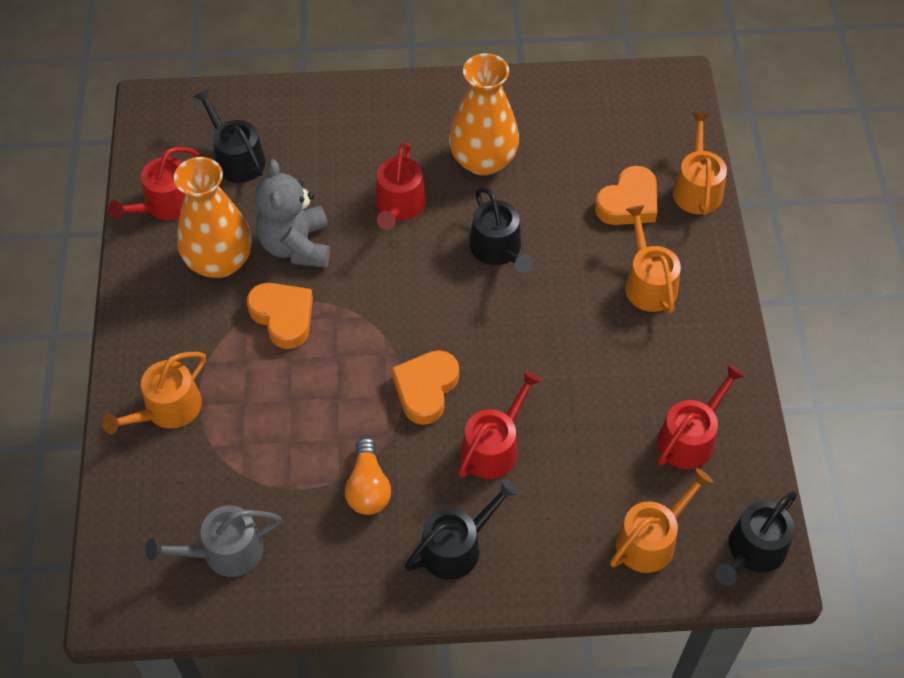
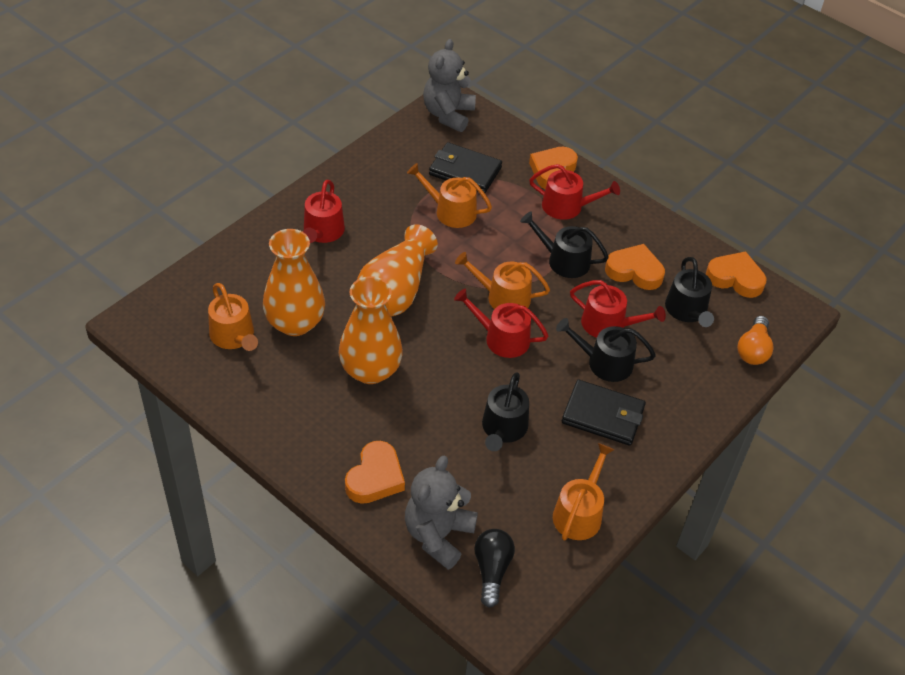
black light bulb: 0 -> 1
black wallet: 0 -> 2
grey teddy bear: 1 -> 2
grey watering can: 1 -> 0
orange heart: 3 -> 4
orange vase: 2 -> 3

